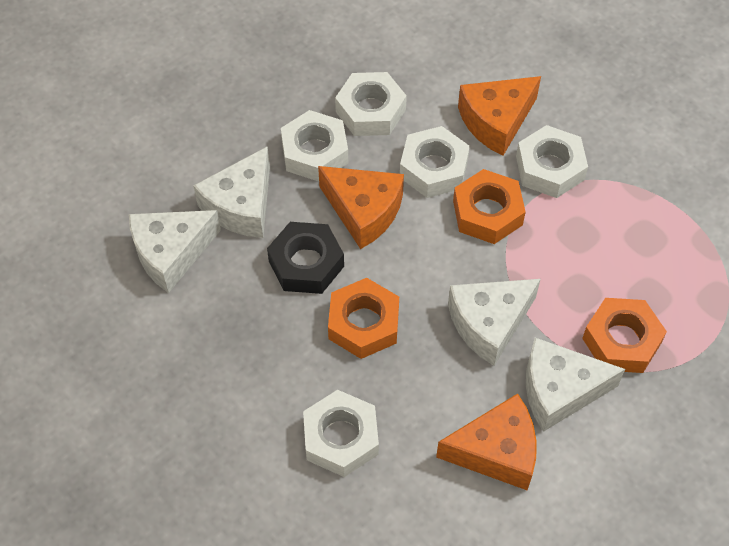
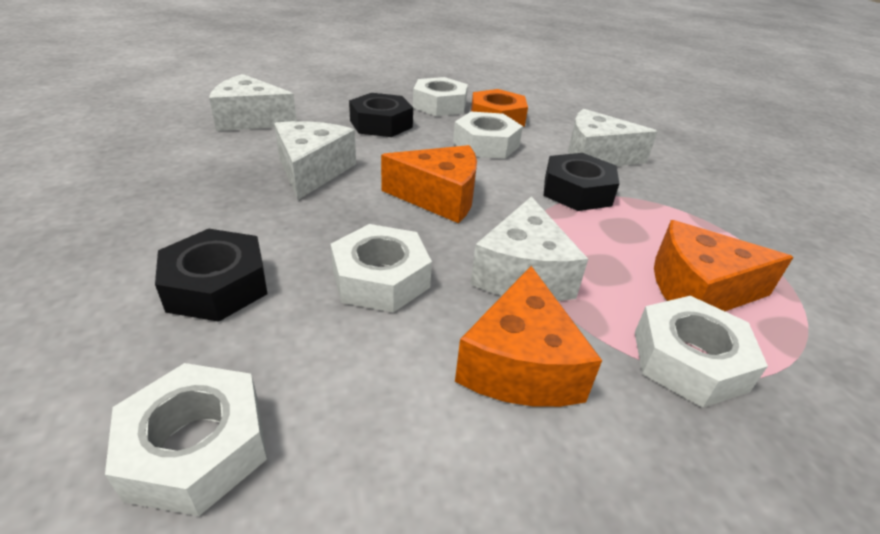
black nut: 1 -> 3
orange nut: 3 -> 1

